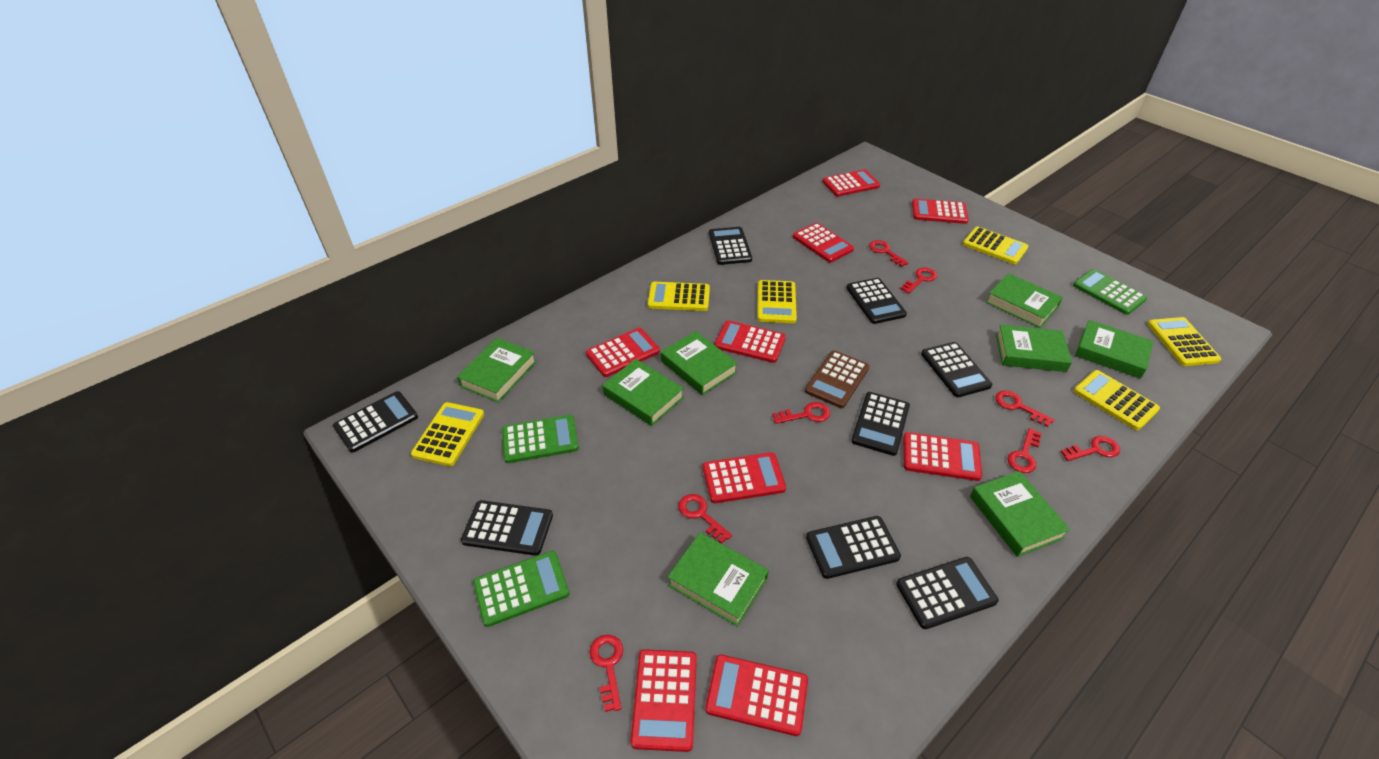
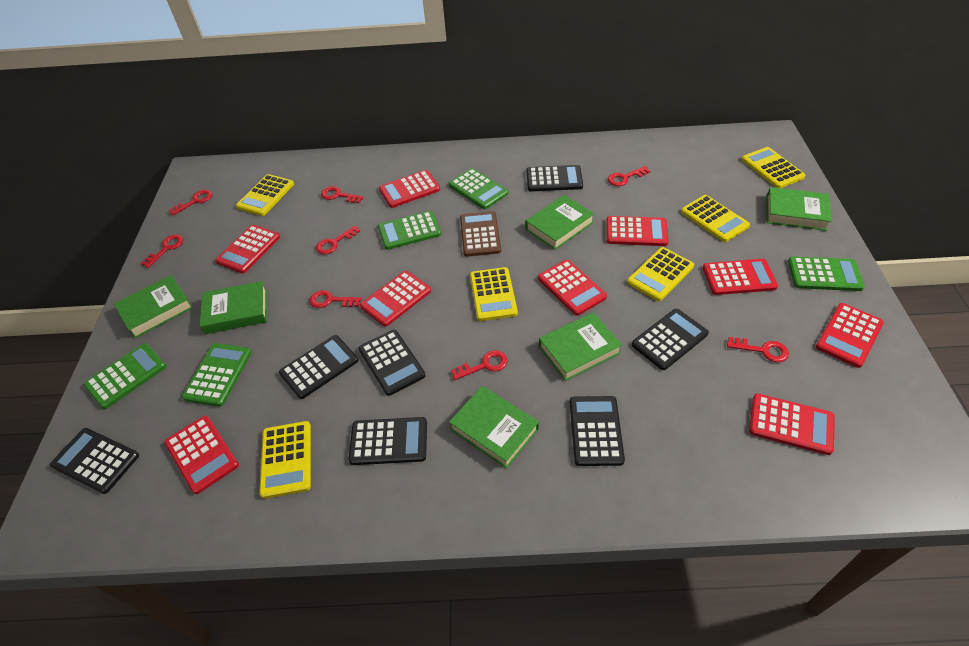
black calculator: 8 -> 7
green book: 8 -> 6
green calculator: 3 -> 5

